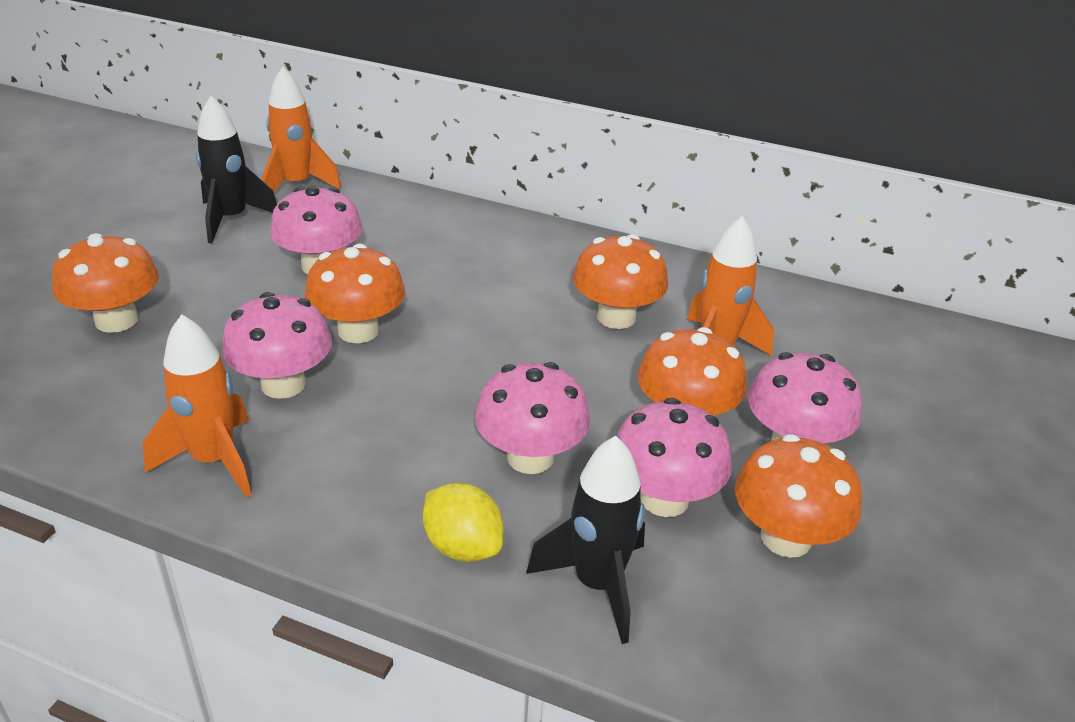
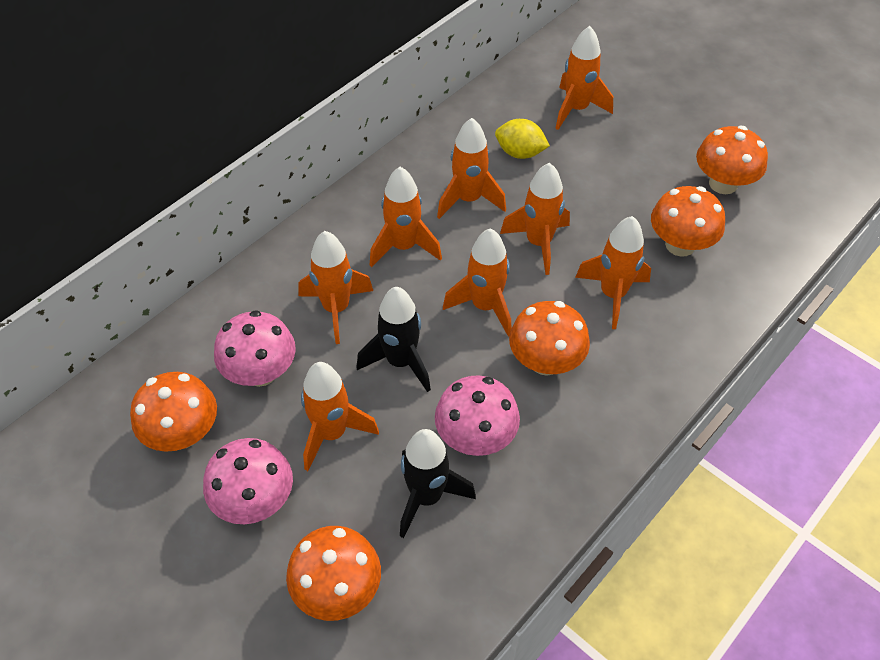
orange rocket: 3 -> 8
pink mushroom: 5 -> 3

